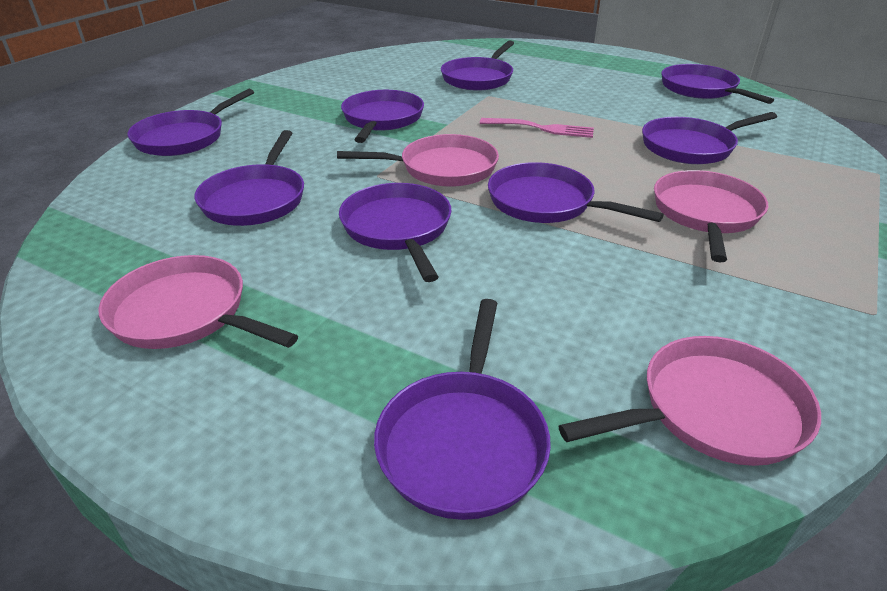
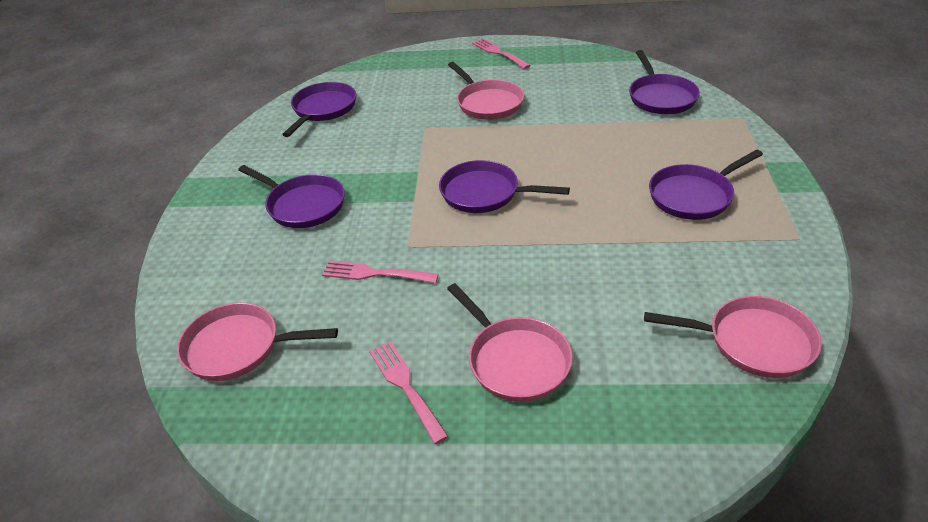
pink fork: 1 -> 3
purple pan: 9 -> 5

